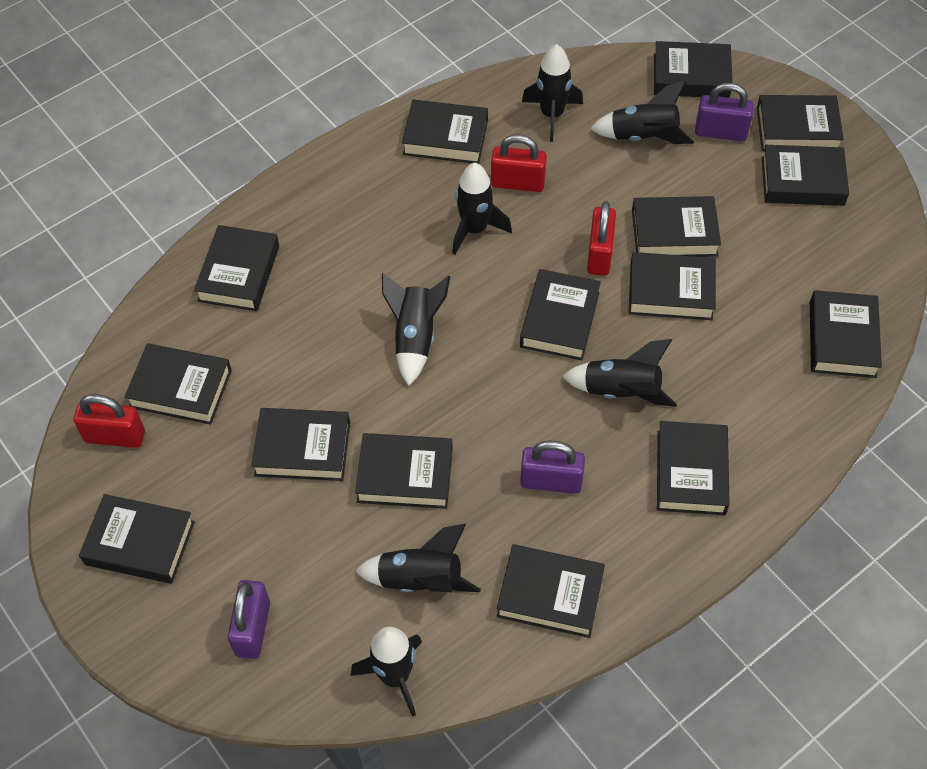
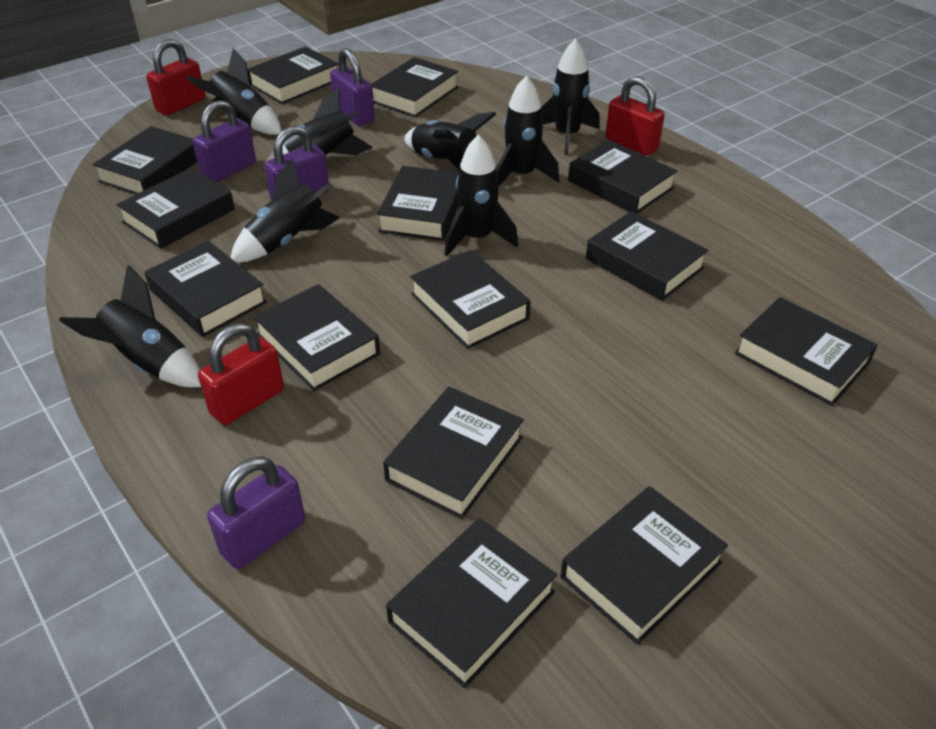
black book: 15 -> 14
black rocket: 7 -> 8
purple padlock: 3 -> 4

